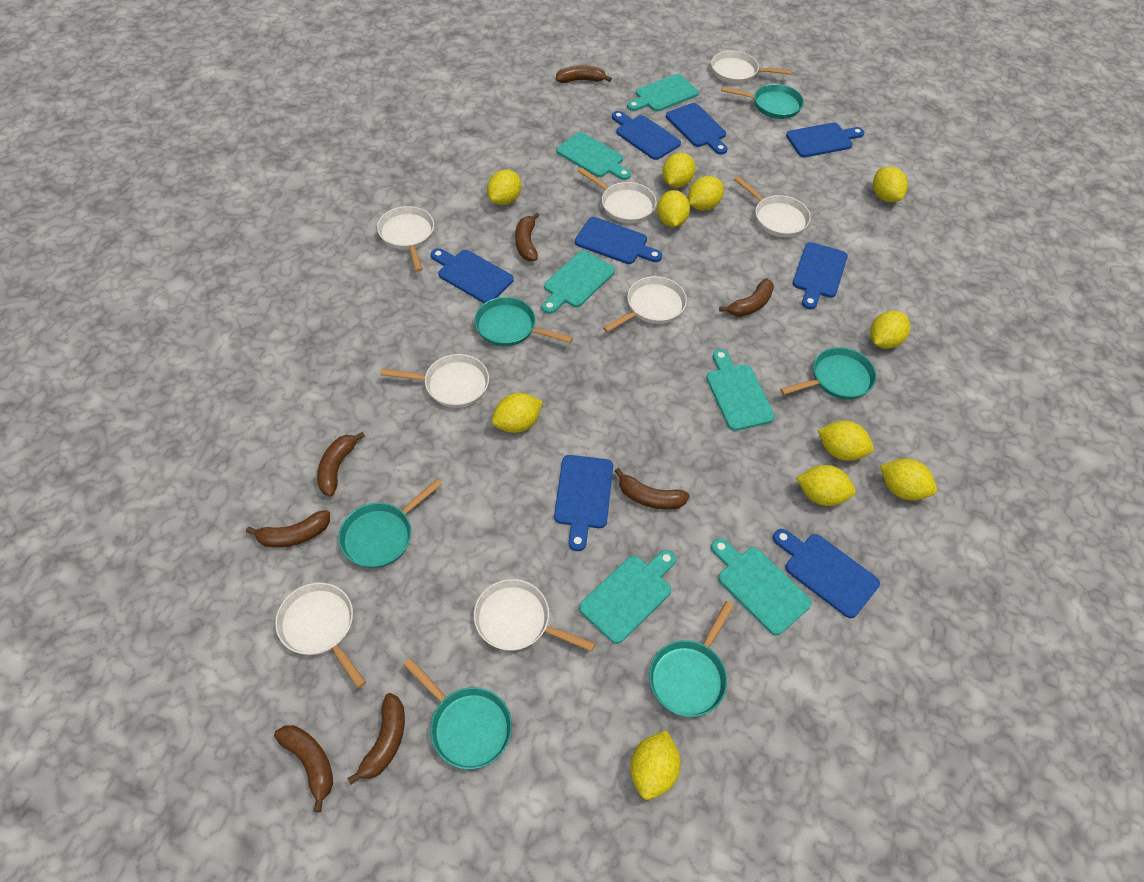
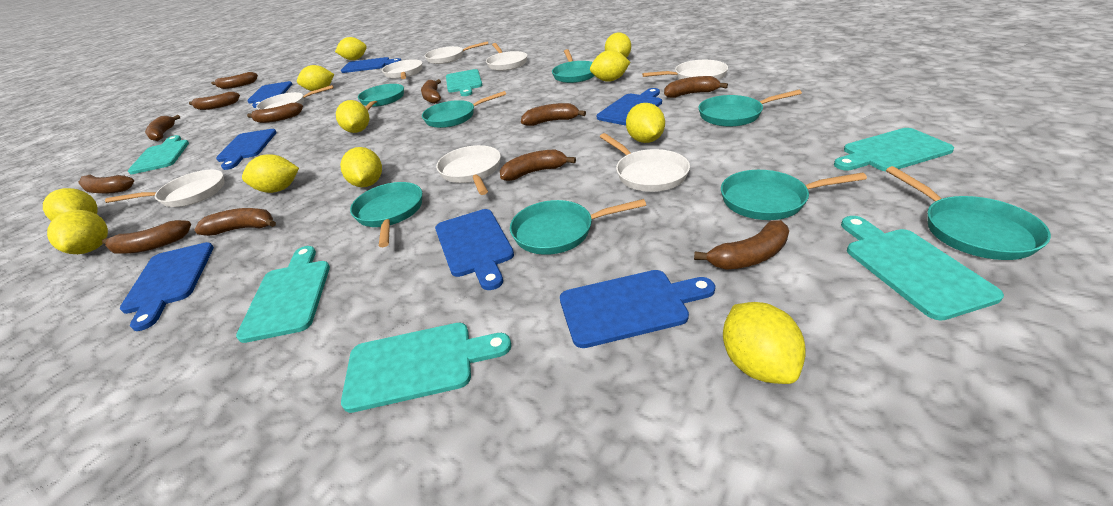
blue cutting board: 8 -> 7
brown banana: 8 -> 12
turquoise pan: 6 -> 8

